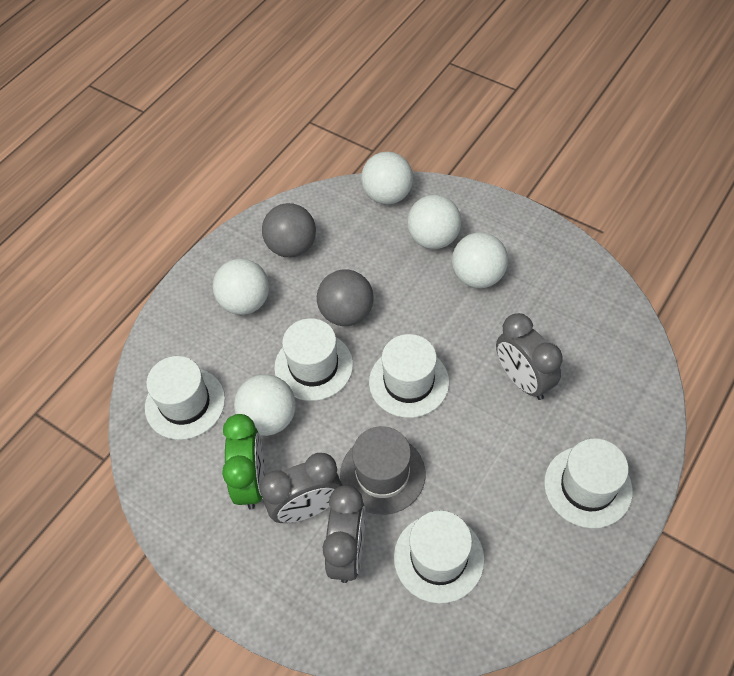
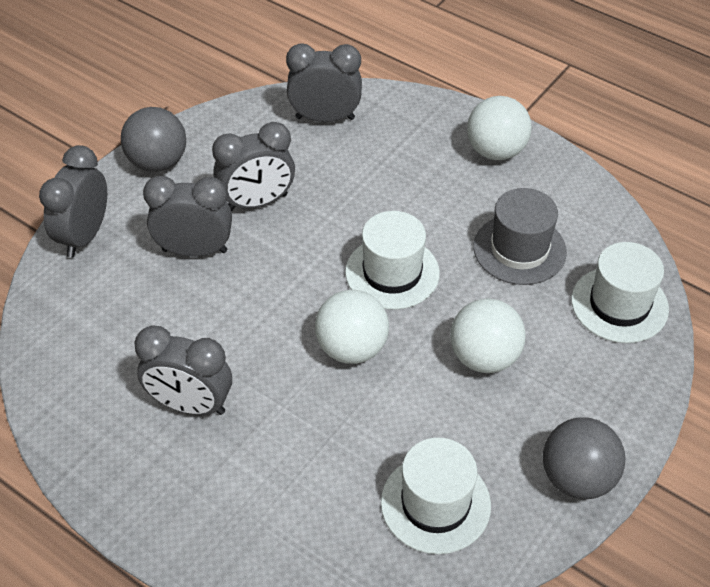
green clock: 1 -> 0
grey clock: 3 -> 5
white ball: 5 -> 3
white hat: 5 -> 3

